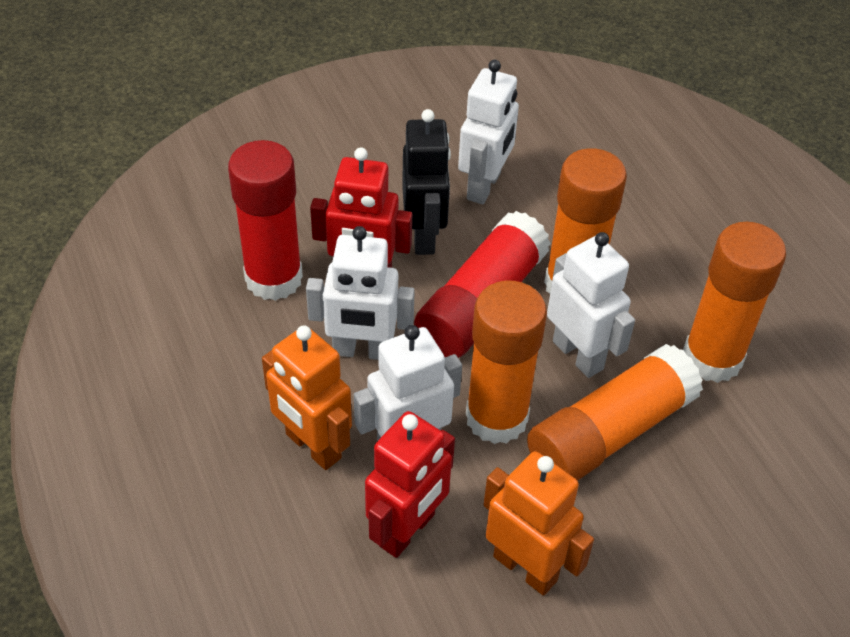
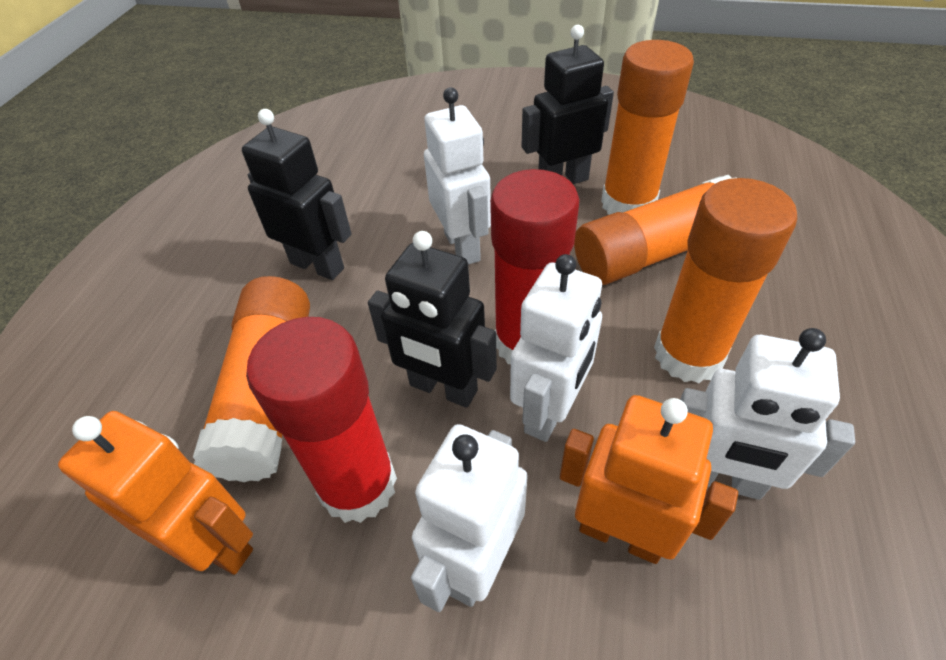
black robot: 1 -> 3
red robot: 2 -> 0

